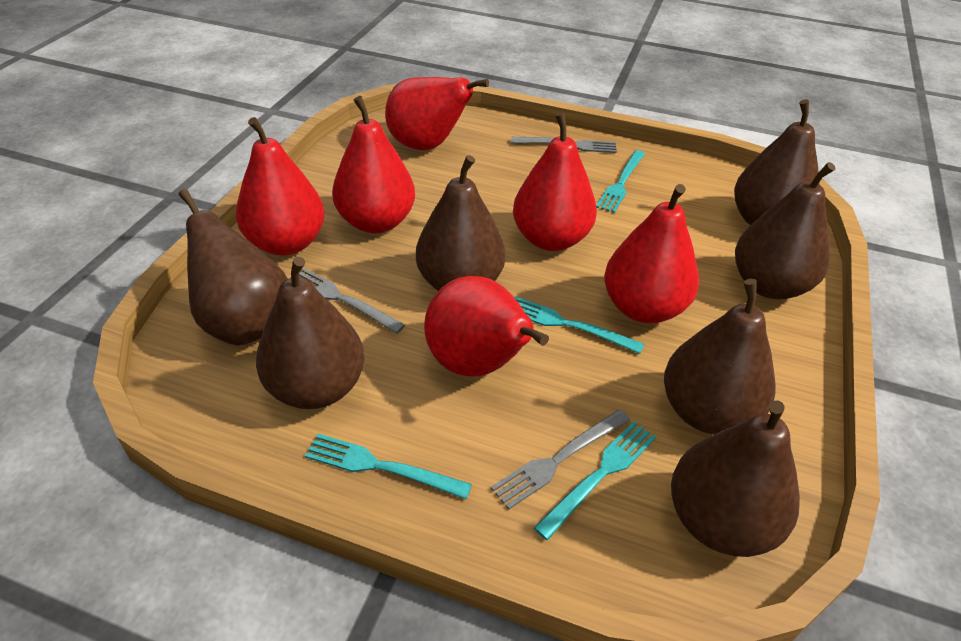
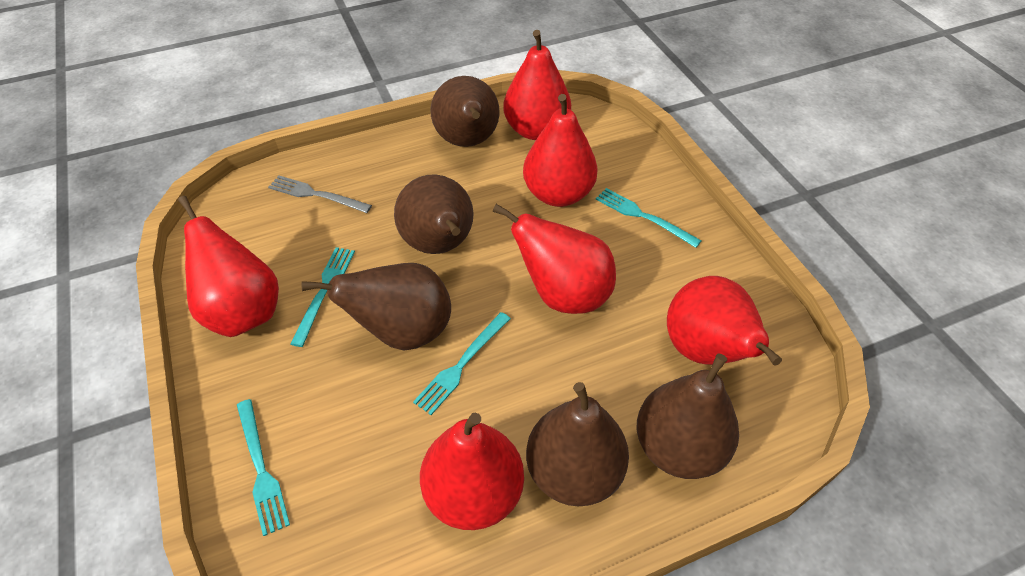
brown pear: 7 -> 5
grey fork: 3 -> 1

